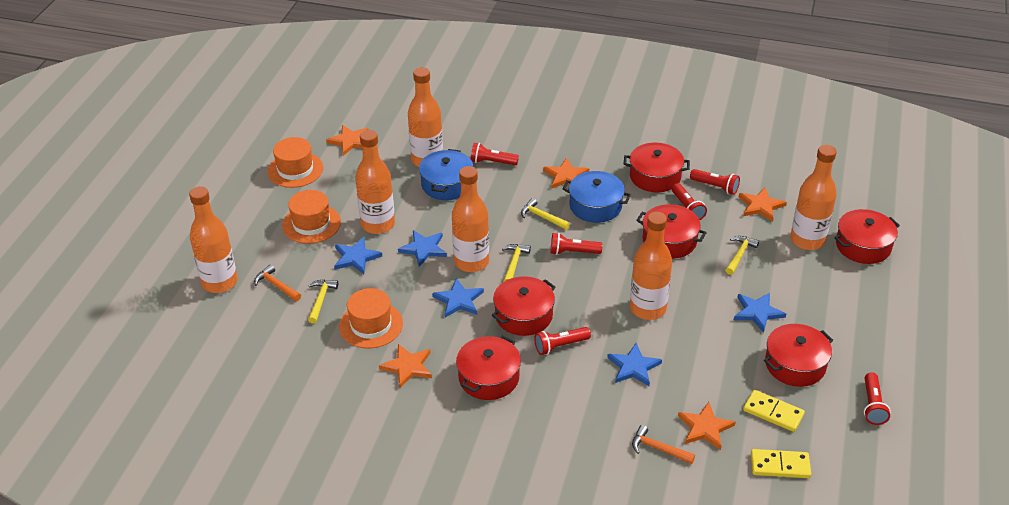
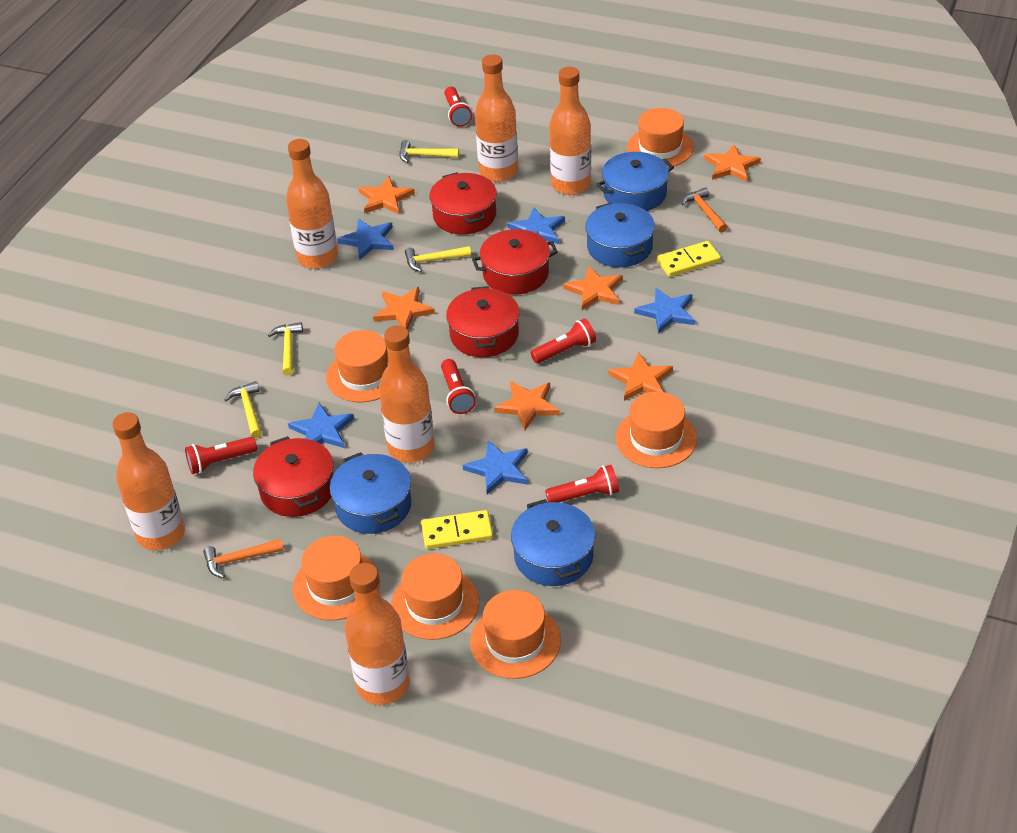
blue pot: 2 -> 4
orange hat: 3 -> 6
orange star: 5 -> 6
red flashlight: 6 -> 5
red pot: 6 -> 4

